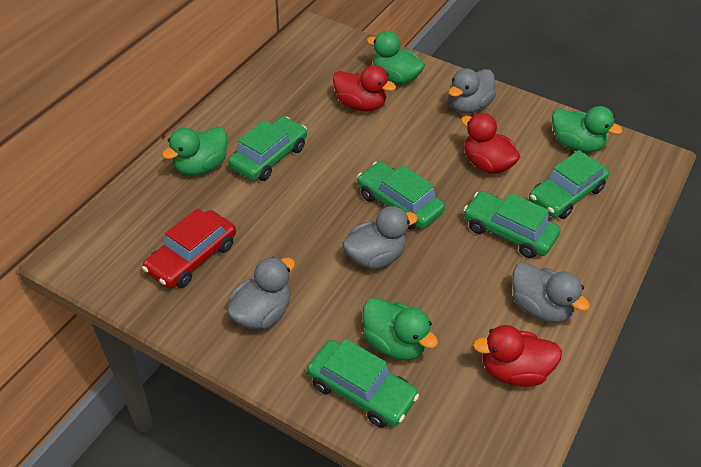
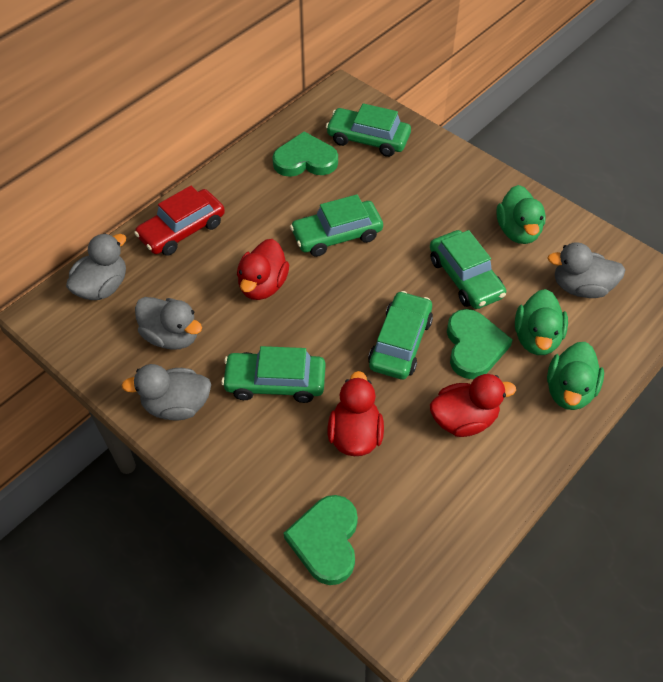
green duck: 4 -> 3
green heart: 0 -> 3

